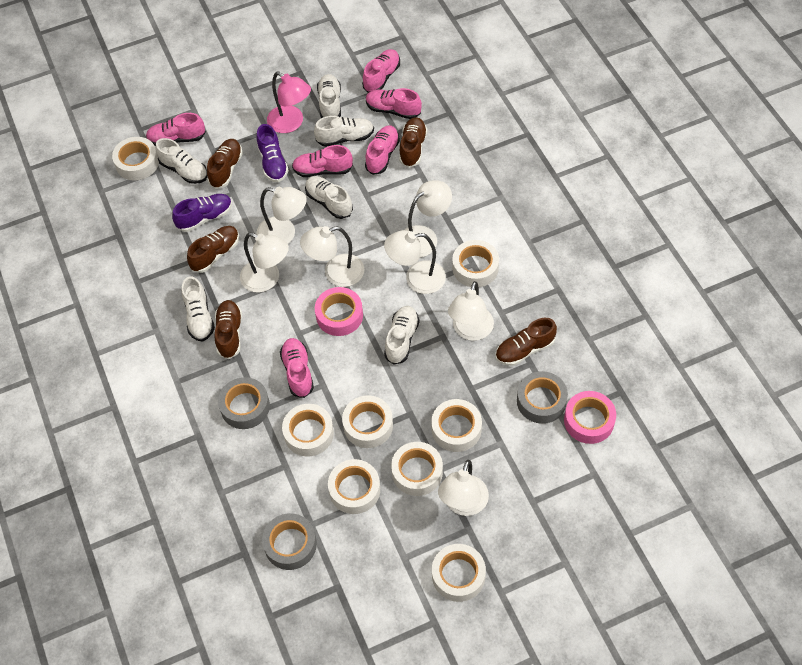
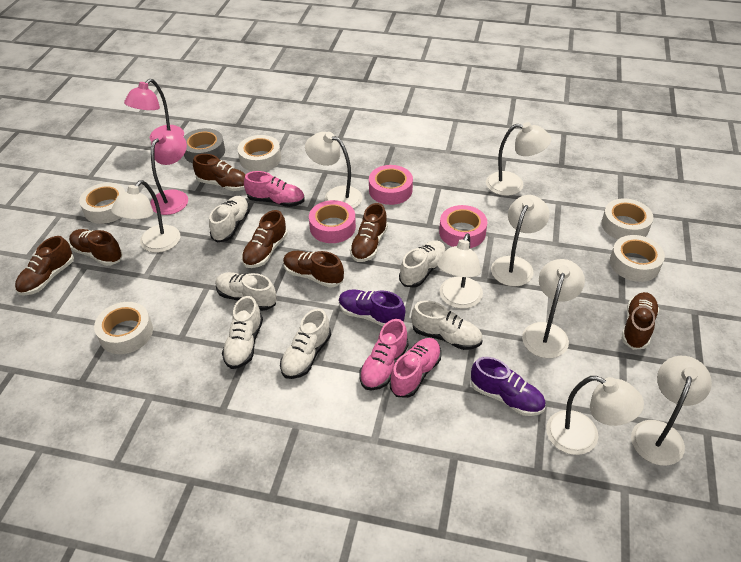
brown shoe: 5 -> 7
grey tape: 3 -> 1
pink lamp: 1 -> 2
pink shoe: 6 -> 3
pink tape: 2 -> 3
white lamp: 7 -> 8
white tape: 8 -> 5

